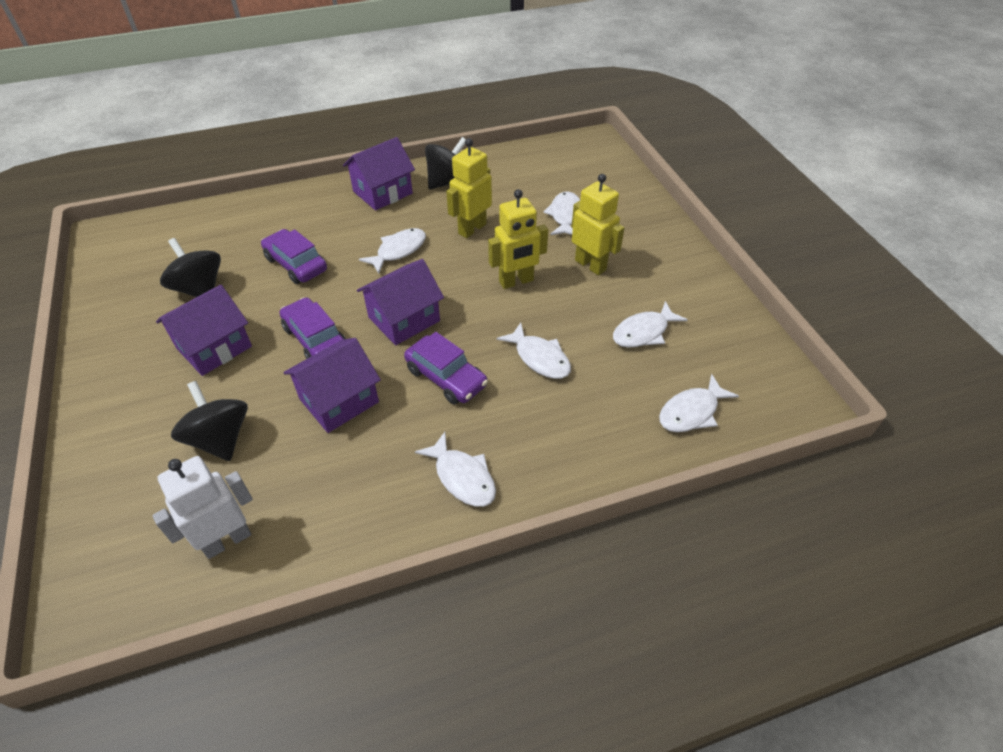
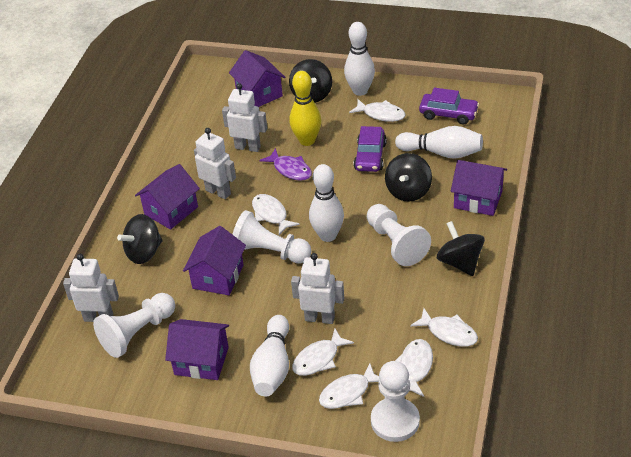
black spinning top: 3 -> 4
purple car: 3 -> 2
purple fish: 0 -> 1
purple house: 4 -> 5
white bowling pin: 0 -> 4
white pawn: 0 -> 4
white robot: 1 -> 4
yellow bowling pin: 0 -> 1
yellow robot: 3 -> 0

